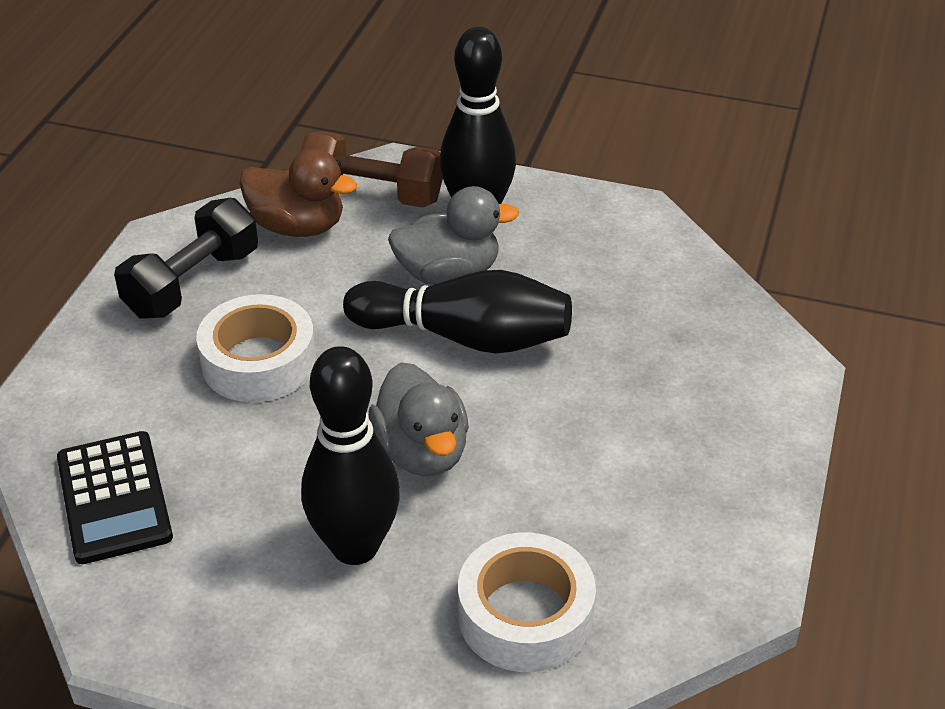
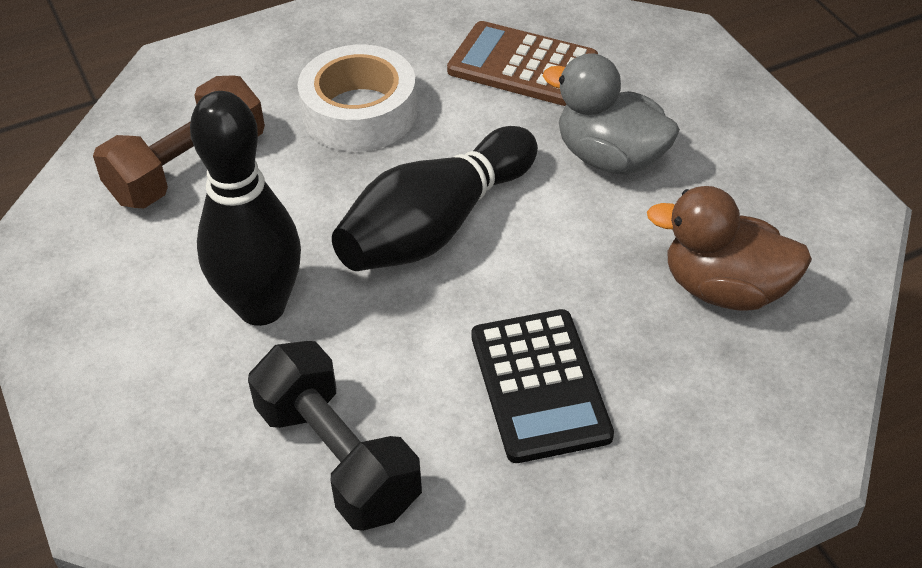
black bowling pin: 3 -> 2
brown calculator: 0 -> 1
grey duck: 2 -> 1
white tape: 2 -> 1

